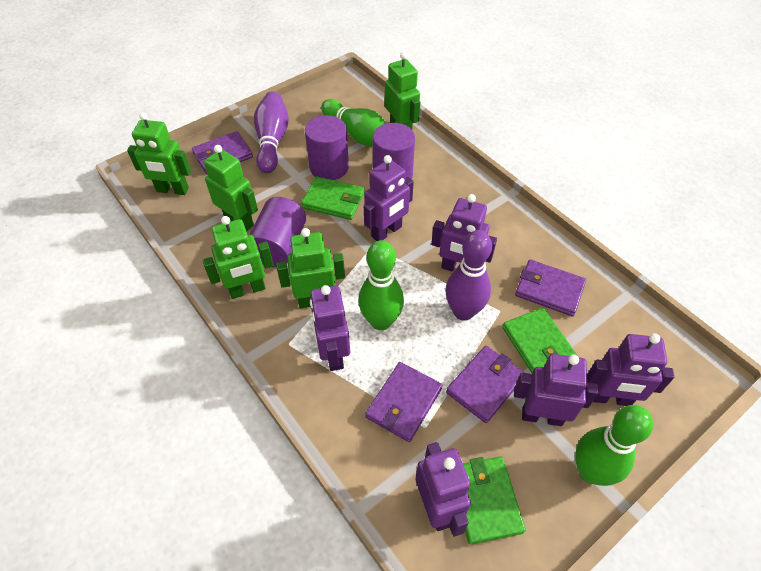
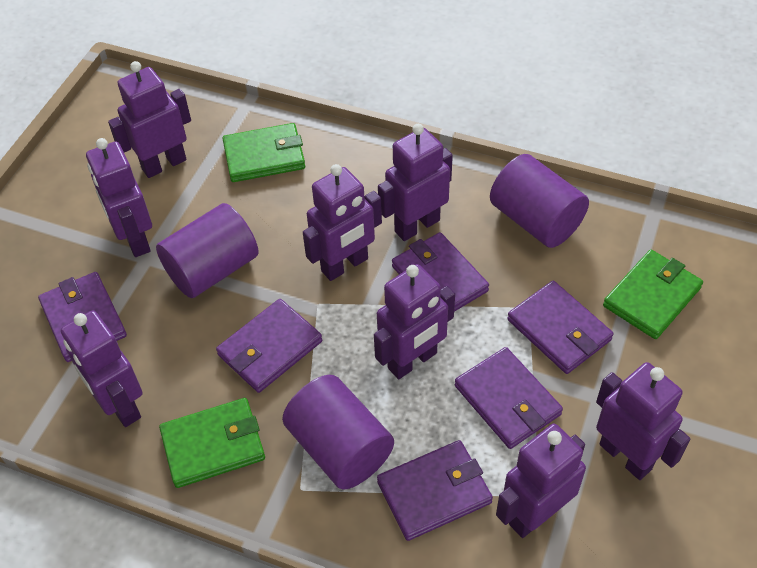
green bowling pin: 3 -> 0
green robot: 5 -> 0
purple bowling pin: 2 -> 0
purple robot: 6 -> 8
purple wallet: 4 -> 6

